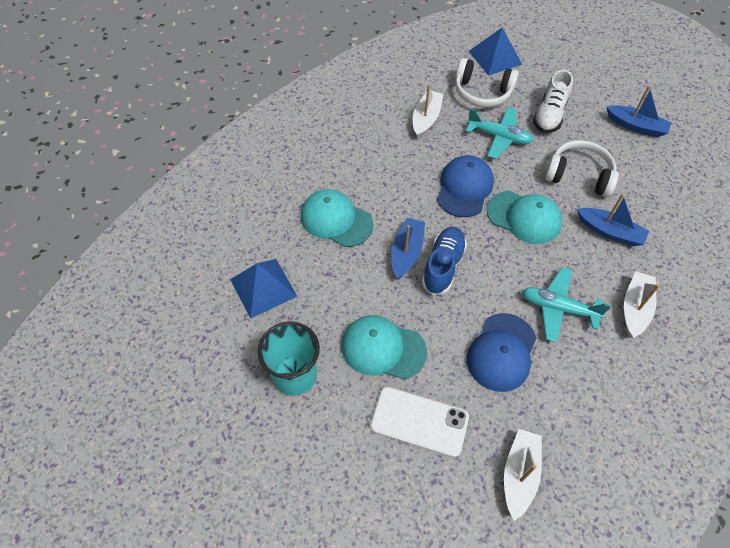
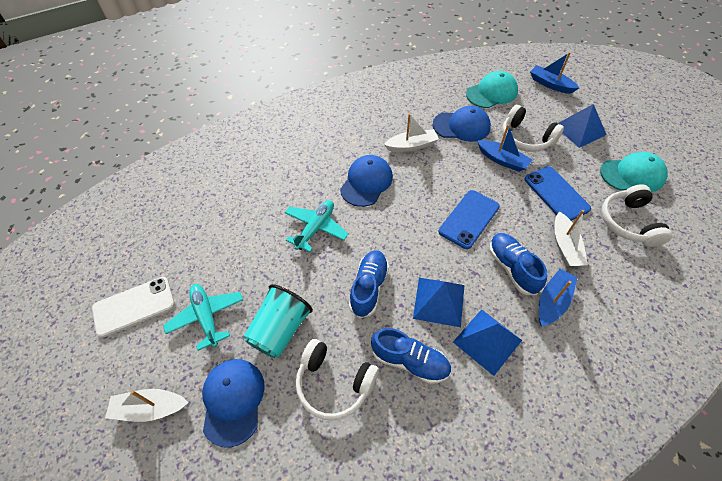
blue cap: 2 -> 3
blue phone: 0 -> 2
blue pyramid: 2 -> 3
blue shoe: 1 -> 3
turquoise cap: 3 -> 2
white headphones: 2 -> 3
white shoe: 1 -> 0

